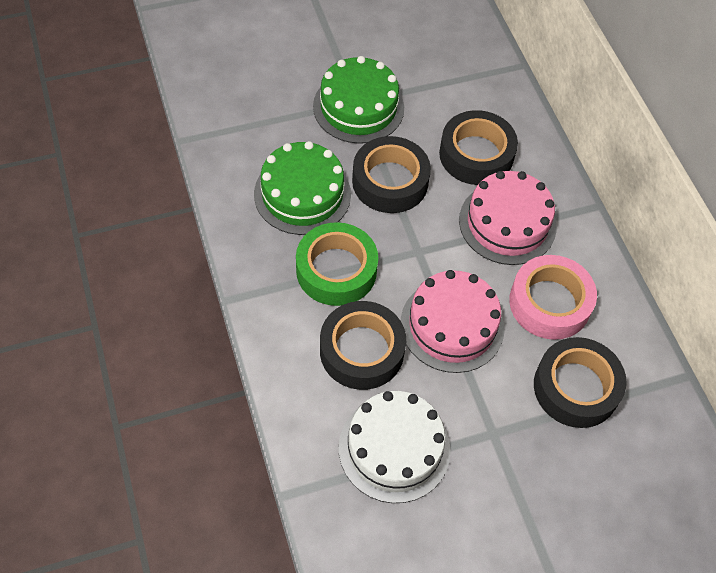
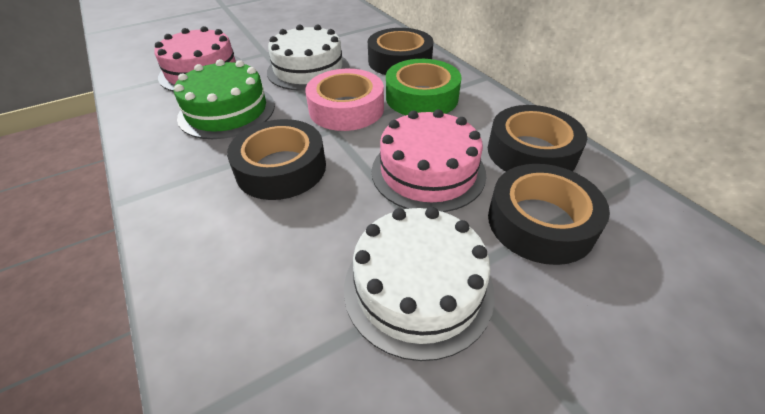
green cake: 2 -> 1
white cake: 1 -> 2

